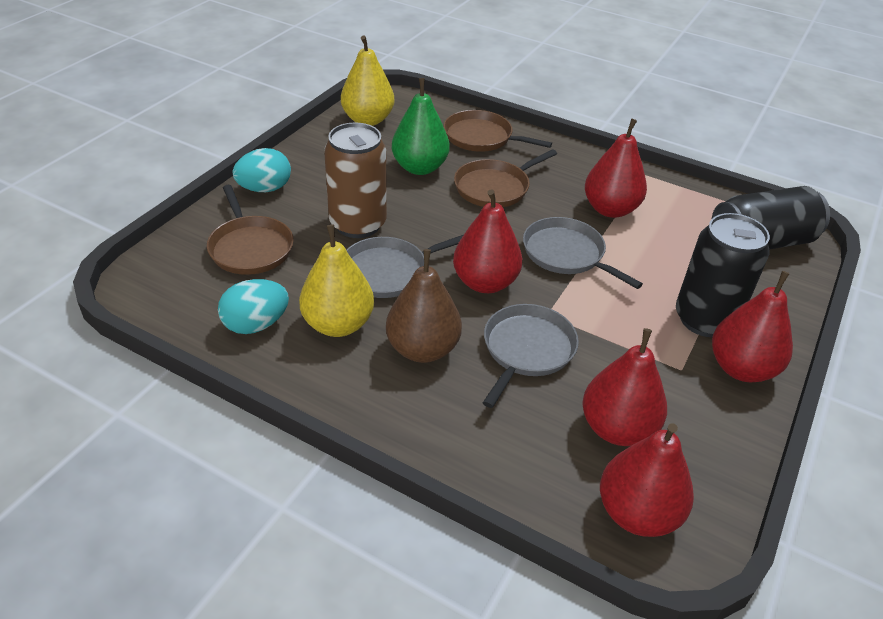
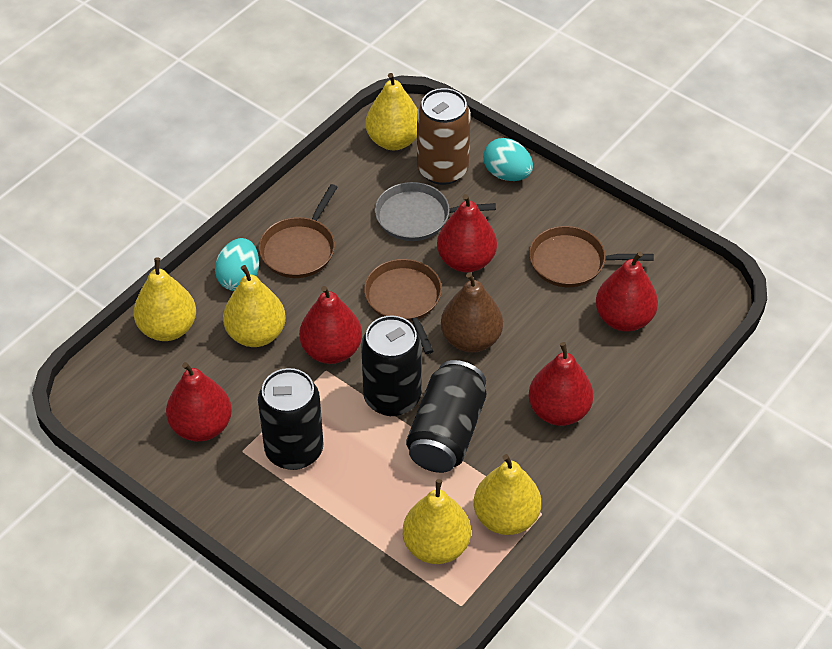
black can: 2 -> 3
green pear: 1 -> 0
grey pan: 3 -> 1
yellow pear: 2 -> 5

